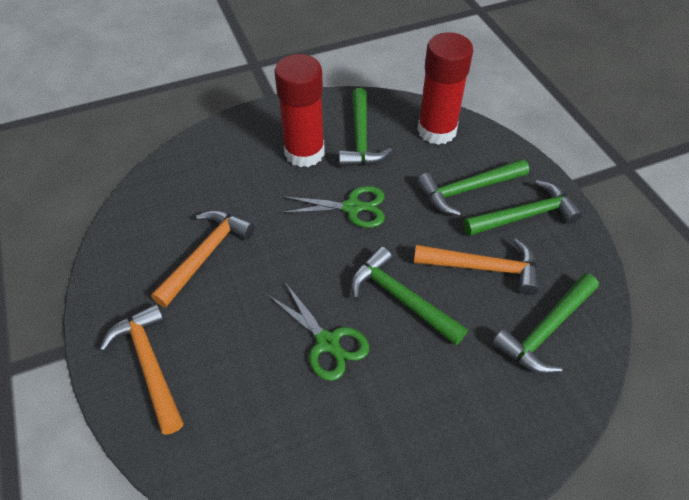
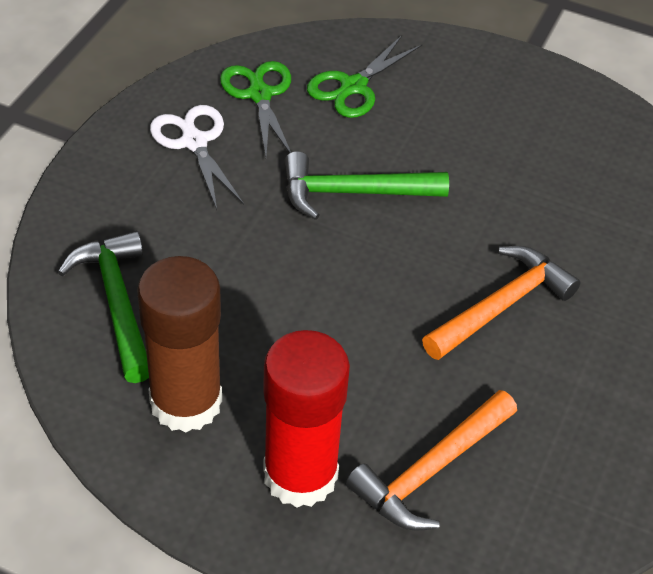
brown glue stick: 0 -> 1
green hammer: 5 -> 2
orange hammer: 3 -> 2
red glue stick: 2 -> 1
white scissors: 0 -> 1

